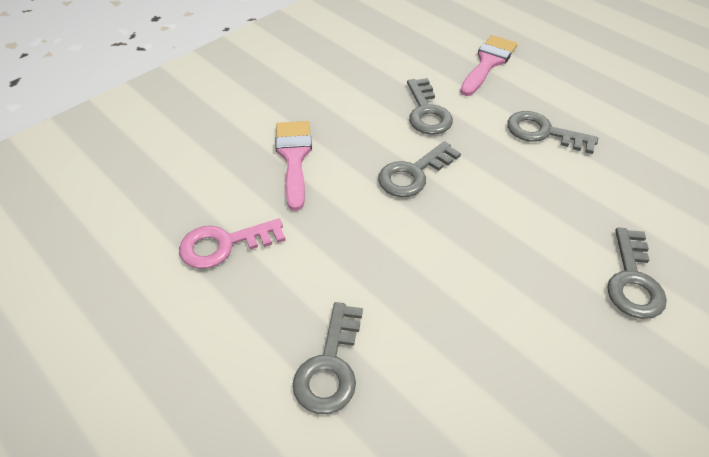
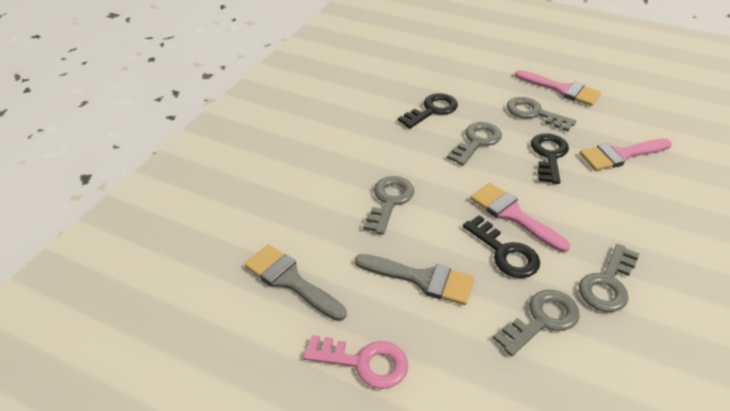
black key: 0 -> 3
grey brush: 0 -> 2
pink brush: 2 -> 3

